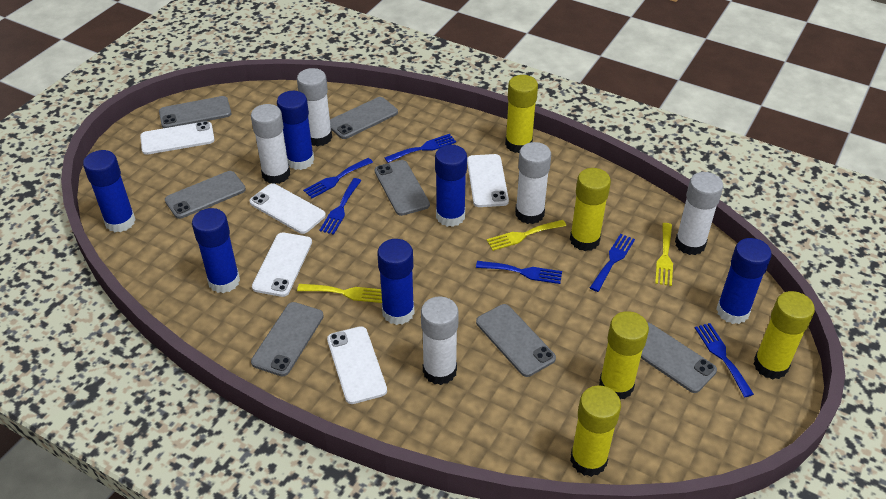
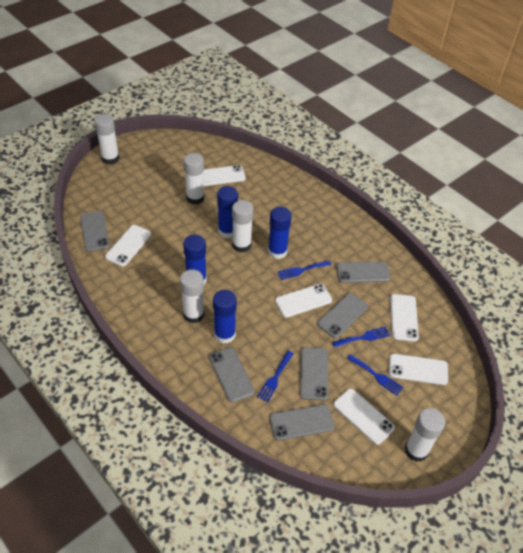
blue fork: 6 -> 4
blue glue stick: 6 -> 4
grey phone: 7 -> 6
white phone: 5 -> 6
yellow fork: 3 -> 0
yellow glue stick: 5 -> 0

